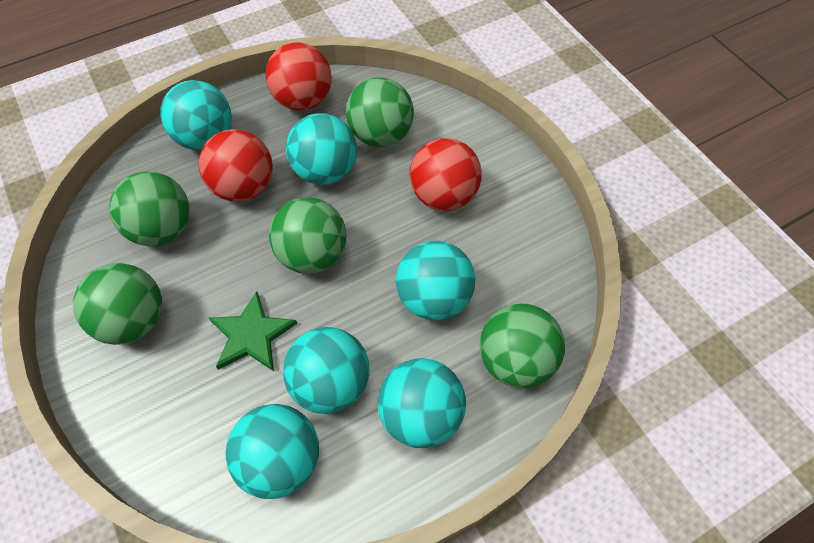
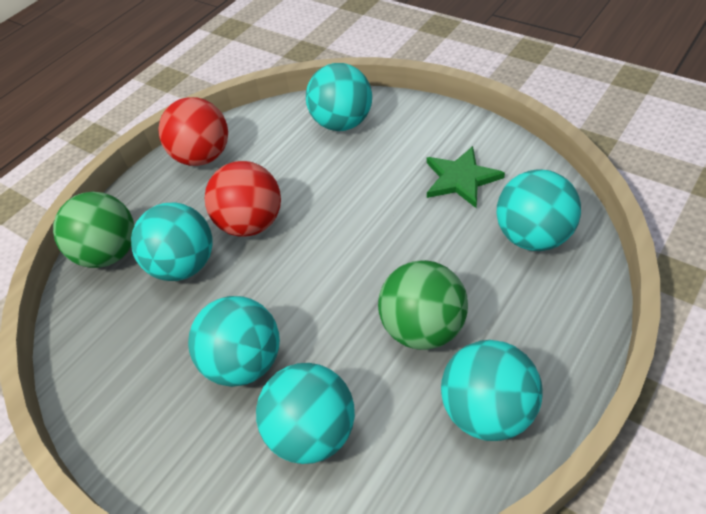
green ball: 5 -> 2
red ball: 3 -> 2

